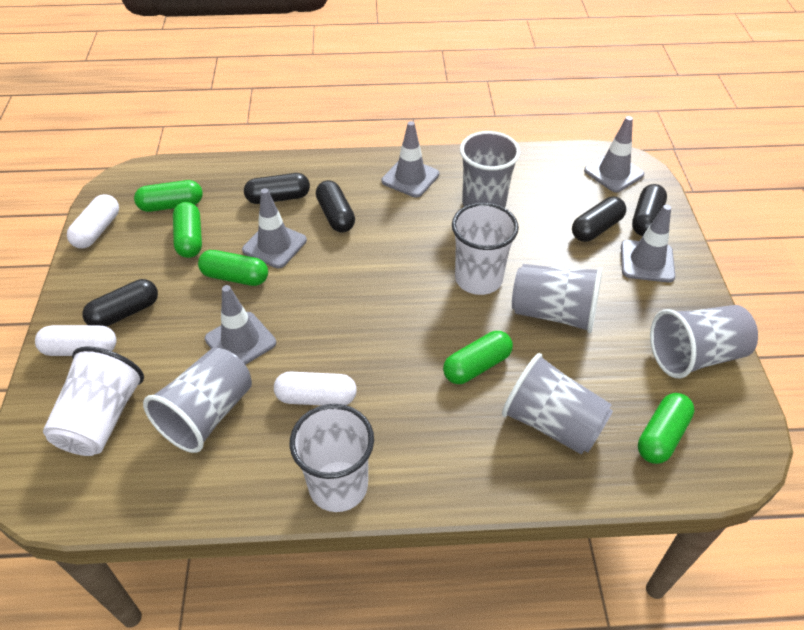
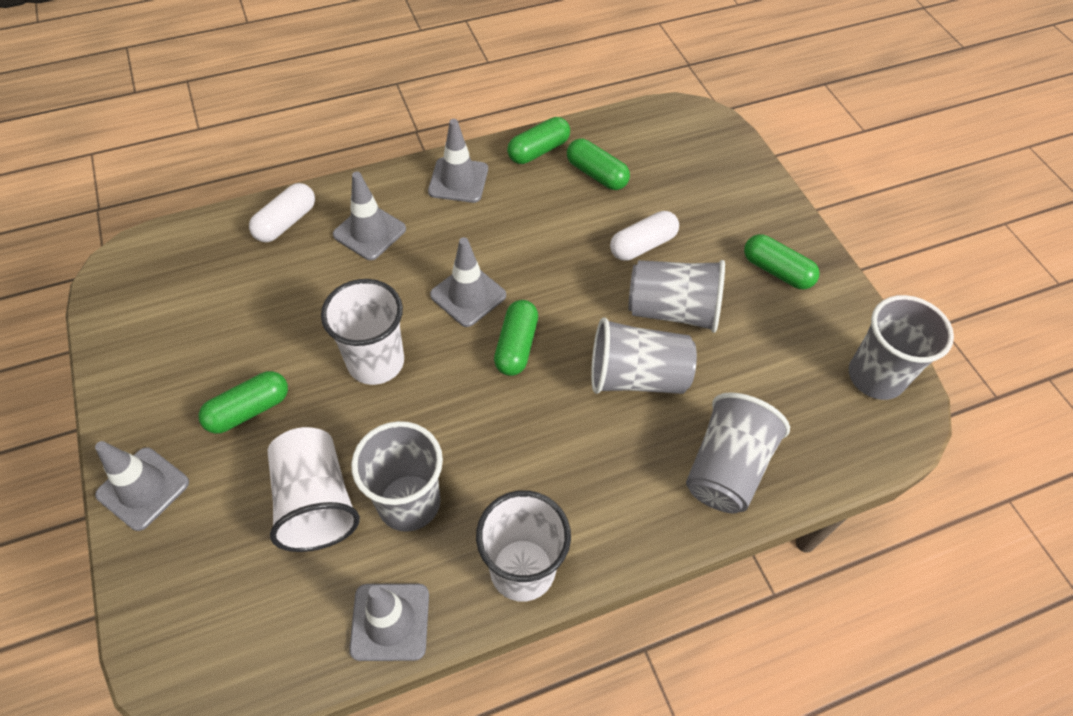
black capsule: 5 -> 0
white capsule: 3 -> 2

